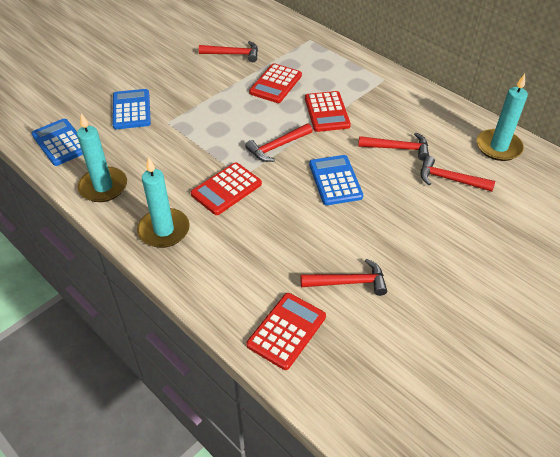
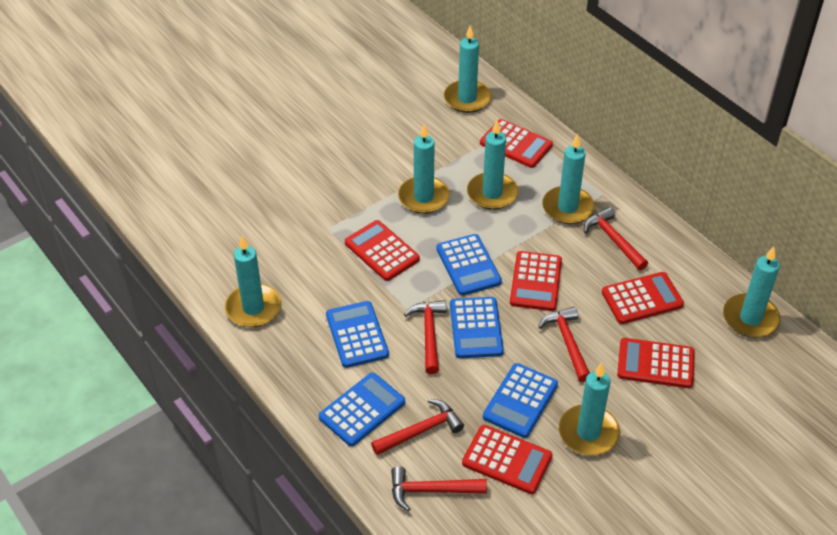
blue calculator: 3 -> 5
red calculator: 4 -> 6
turquoise candle: 3 -> 7

